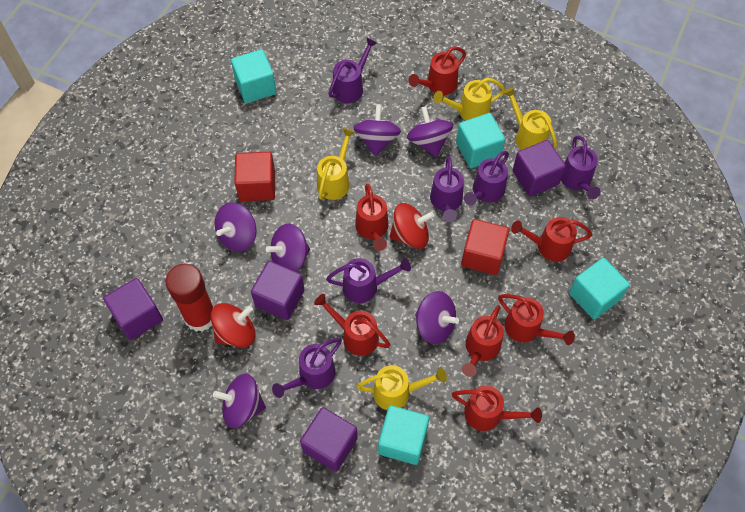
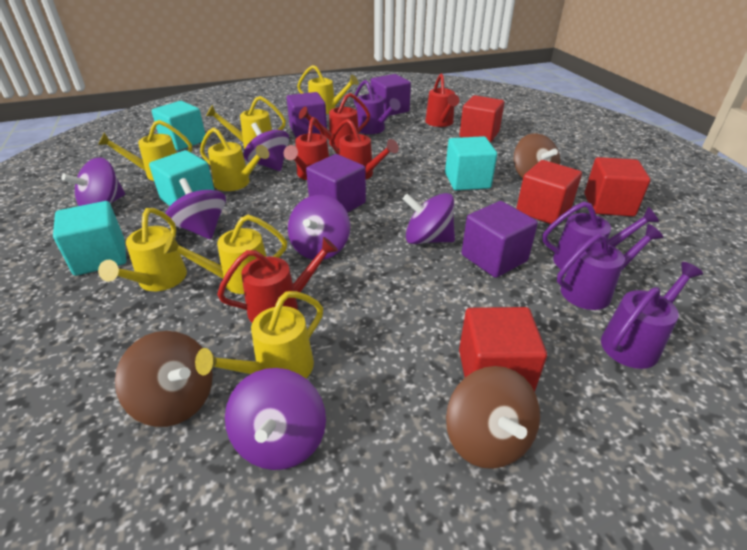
brown spinning top: 0 -> 3
purple watering can: 6 -> 4
red cube: 2 -> 4
red glue stick: 1 -> 0
red spinning top: 2 -> 0
red watering can: 7 -> 5
yellow watering can: 4 -> 7

